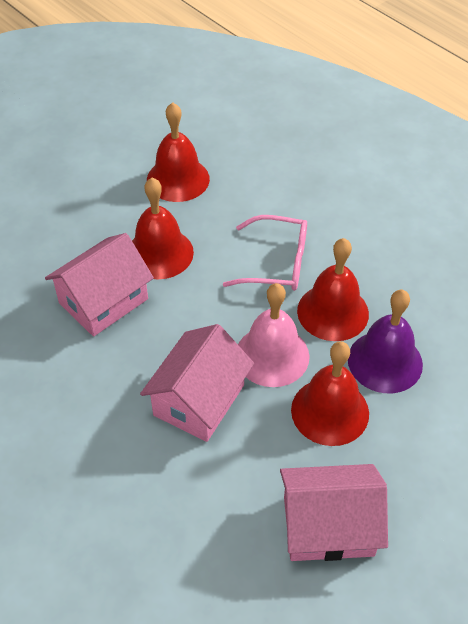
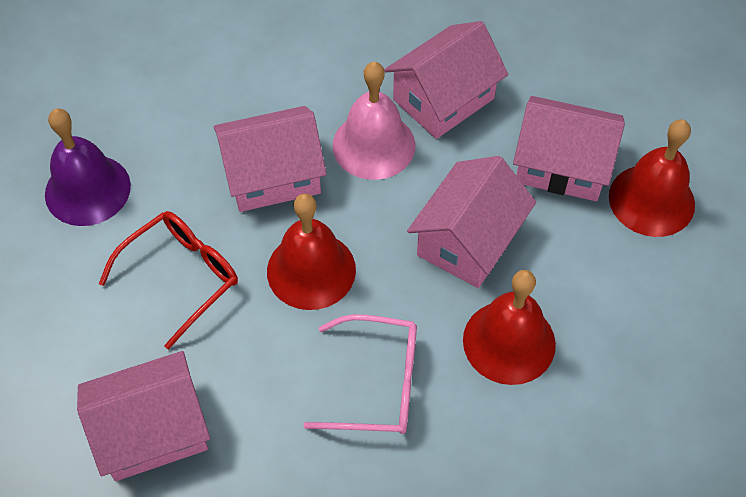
pink house: 3 -> 5
red bell: 4 -> 3
red glasses: 0 -> 1

